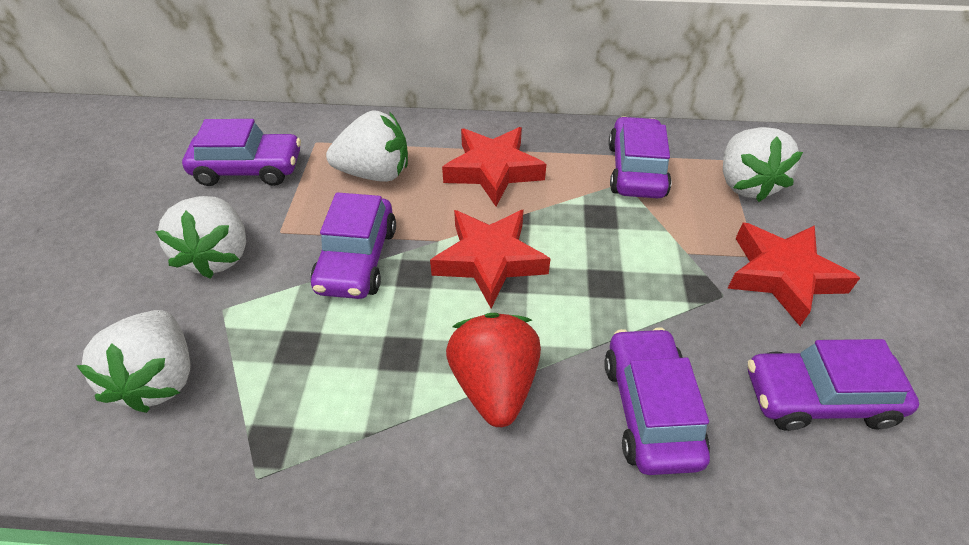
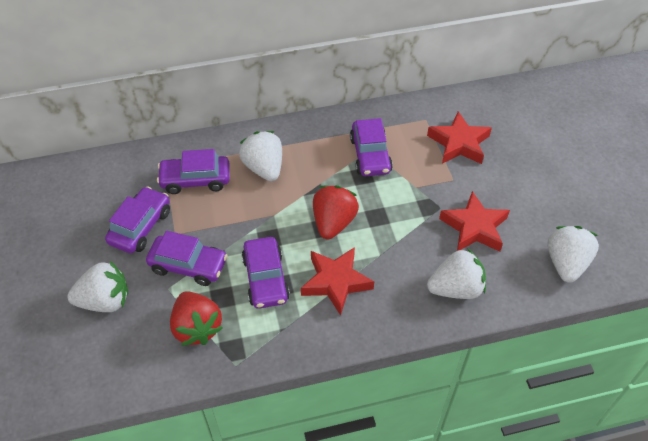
red strawberry: 1 -> 2

